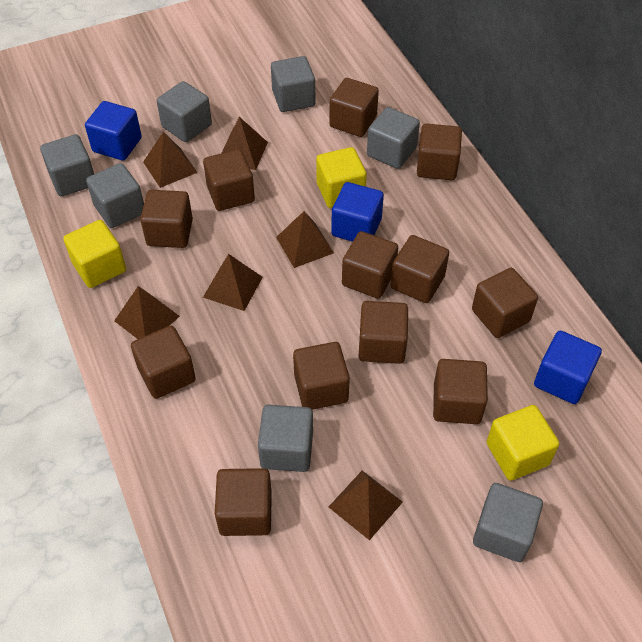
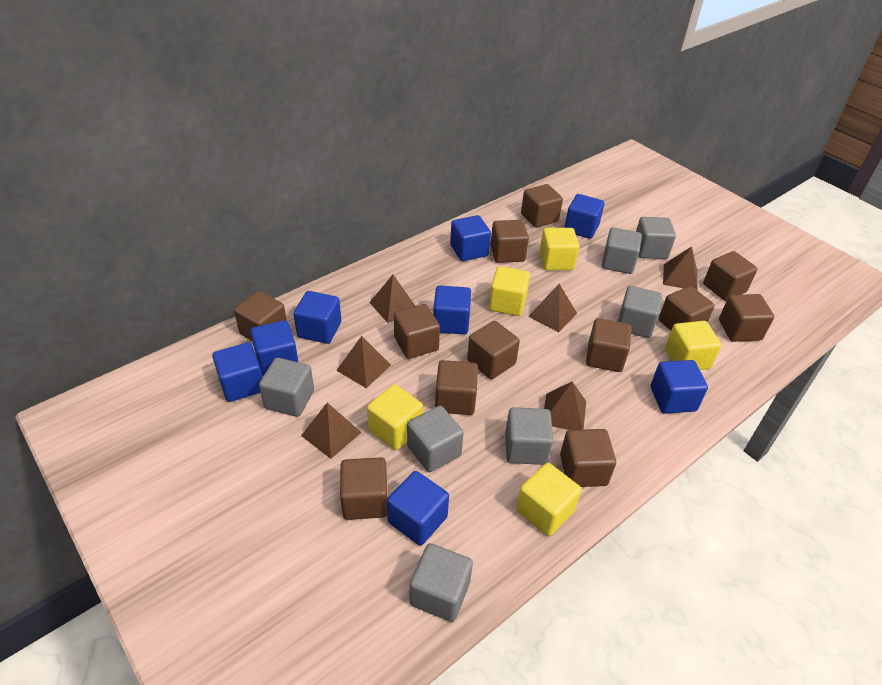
blue cube: 3 -> 8
yellow cube: 3 -> 5

